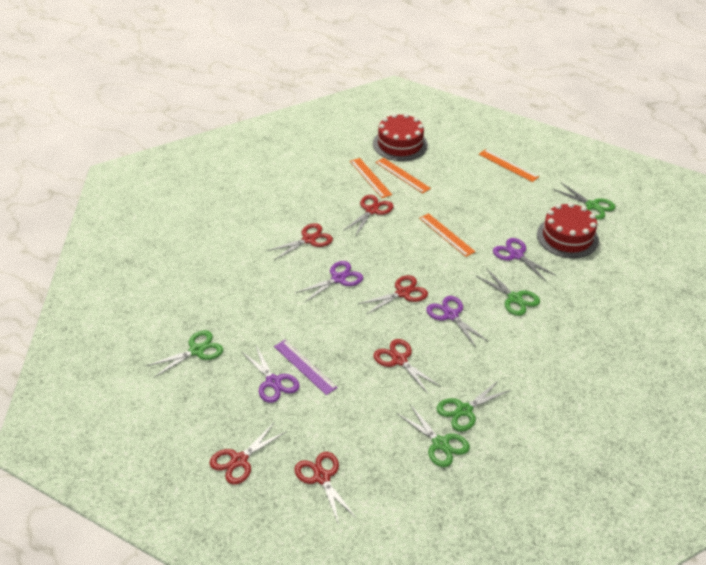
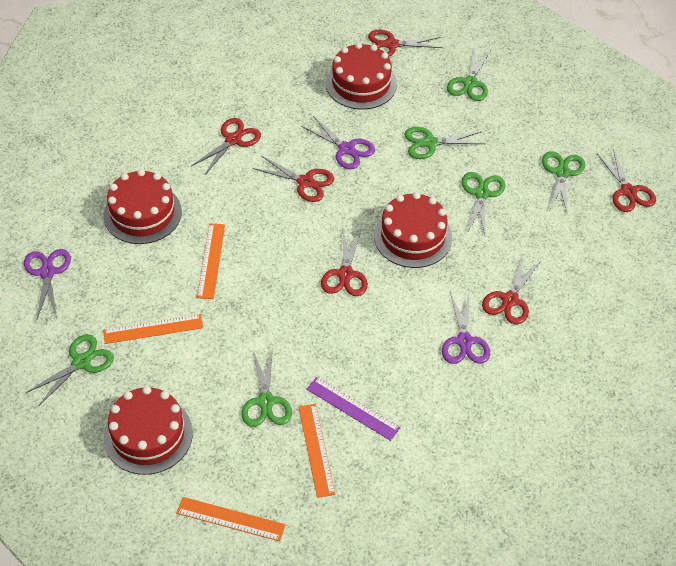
green scissors: 5 -> 6
purple scissors: 4 -> 3
red cake: 2 -> 4

